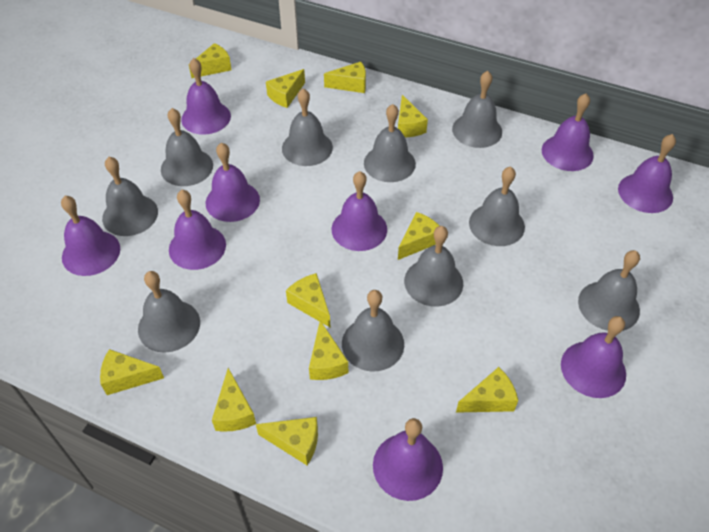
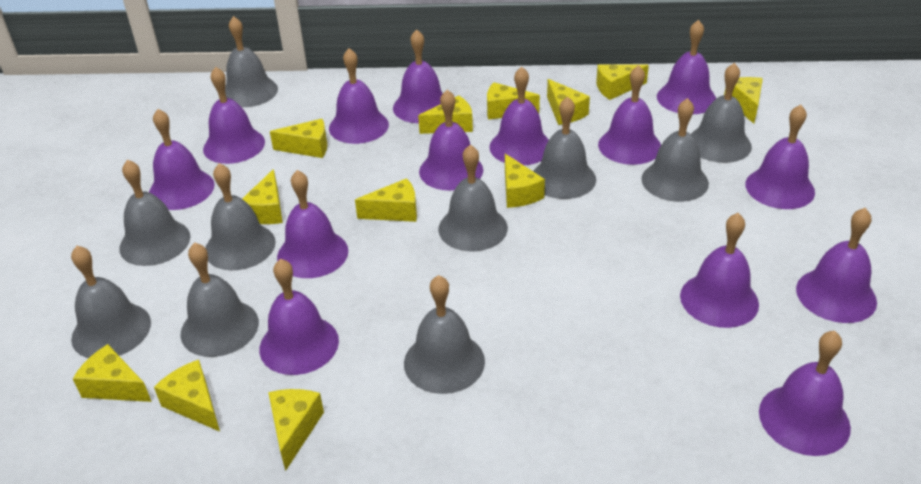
purple bell: 9 -> 14
yellow cheese: 11 -> 12

